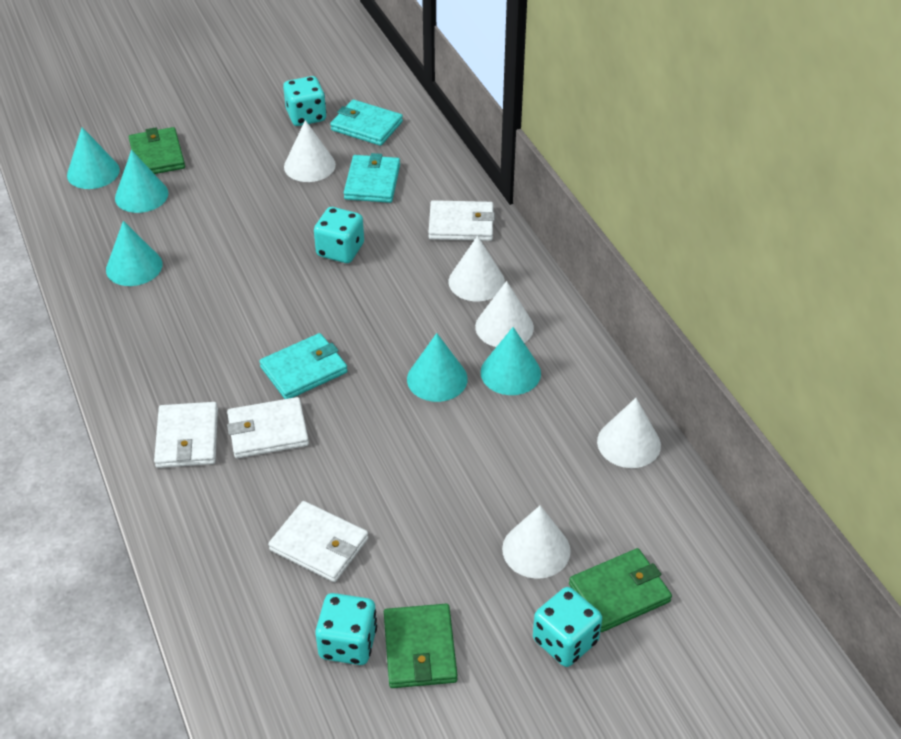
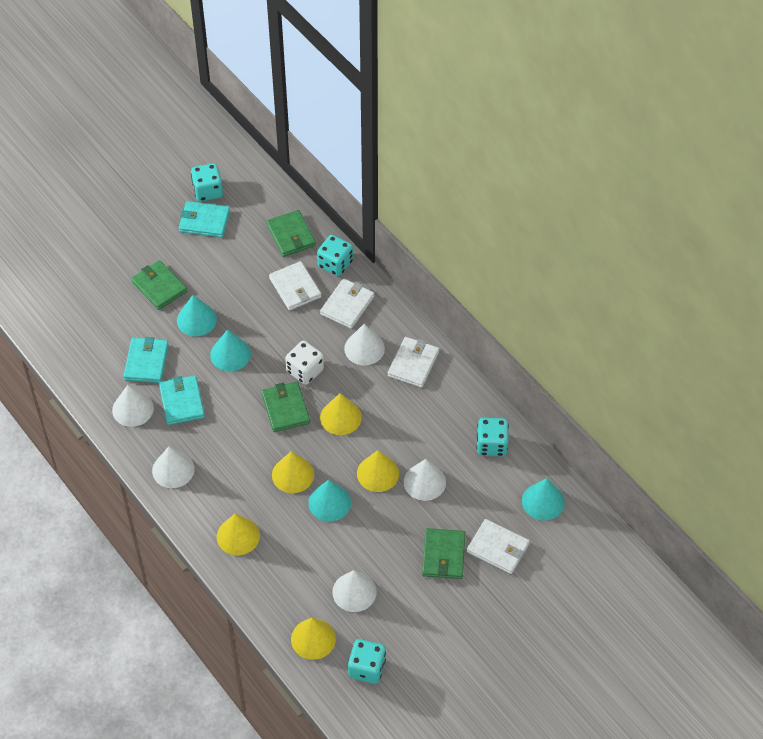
green wallet: 3 -> 4
turquoise cone: 5 -> 4
white dice: 0 -> 1
yellow cone: 0 -> 5

